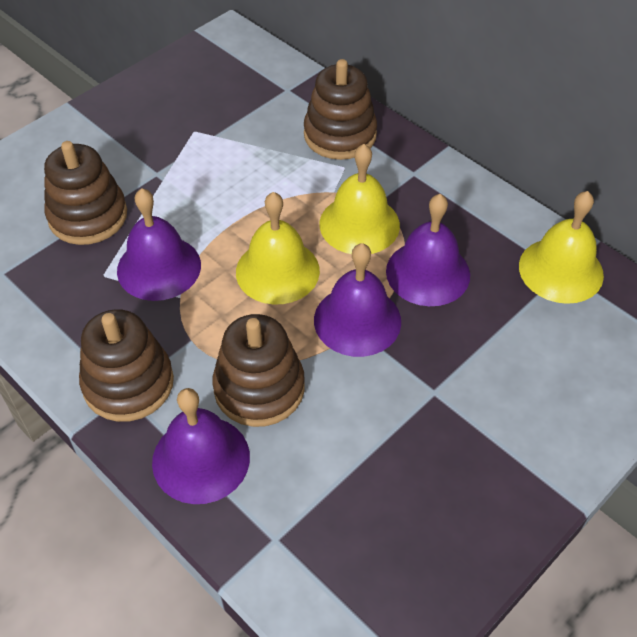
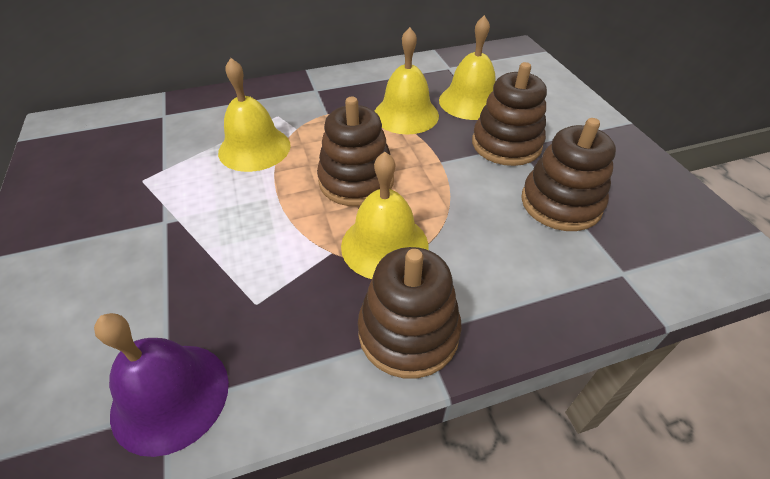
purple bell: 4 -> 1
yellow bell: 3 -> 4

